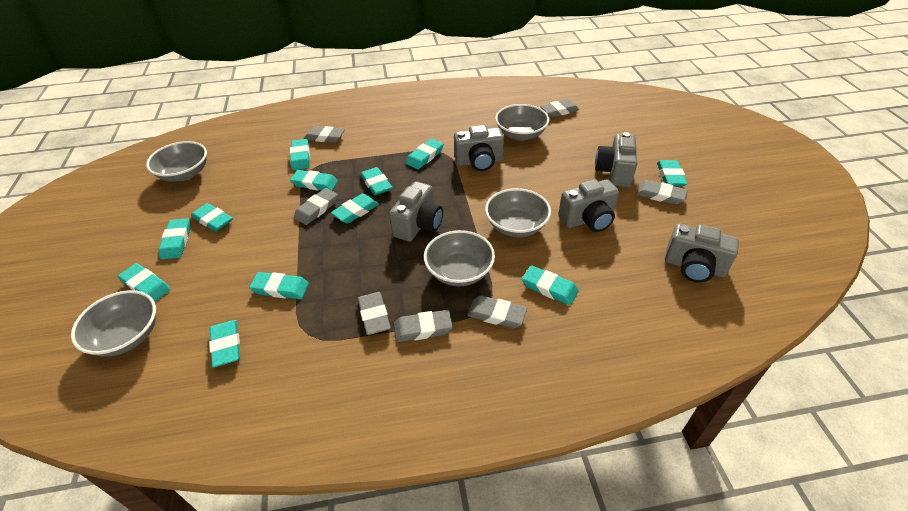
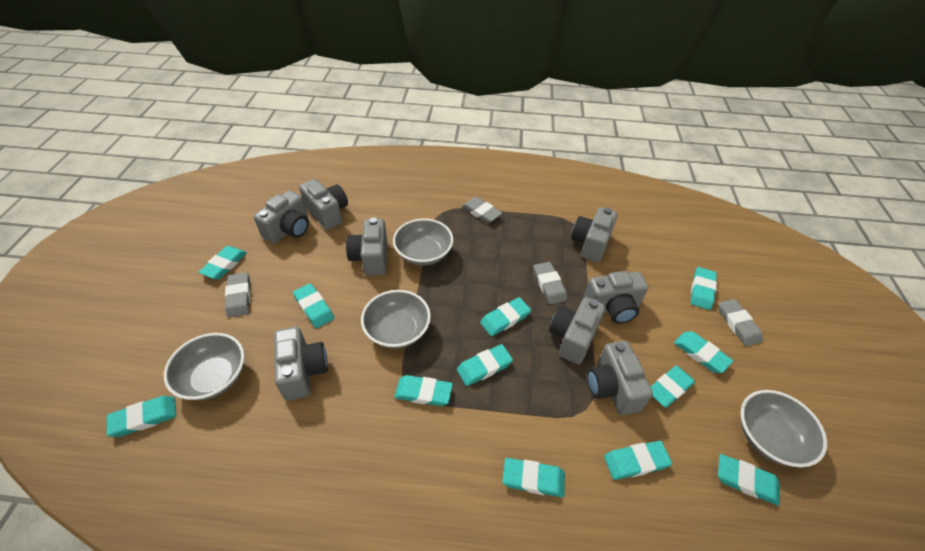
grey bowl: 5 -> 4
grey camera: 5 -> 8
grey eraser: 7 -> 4

